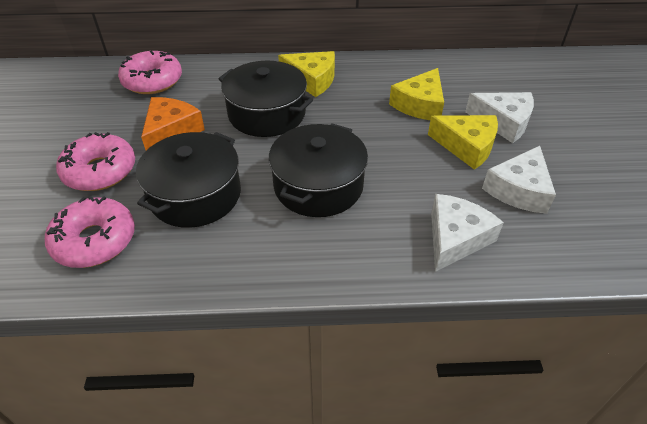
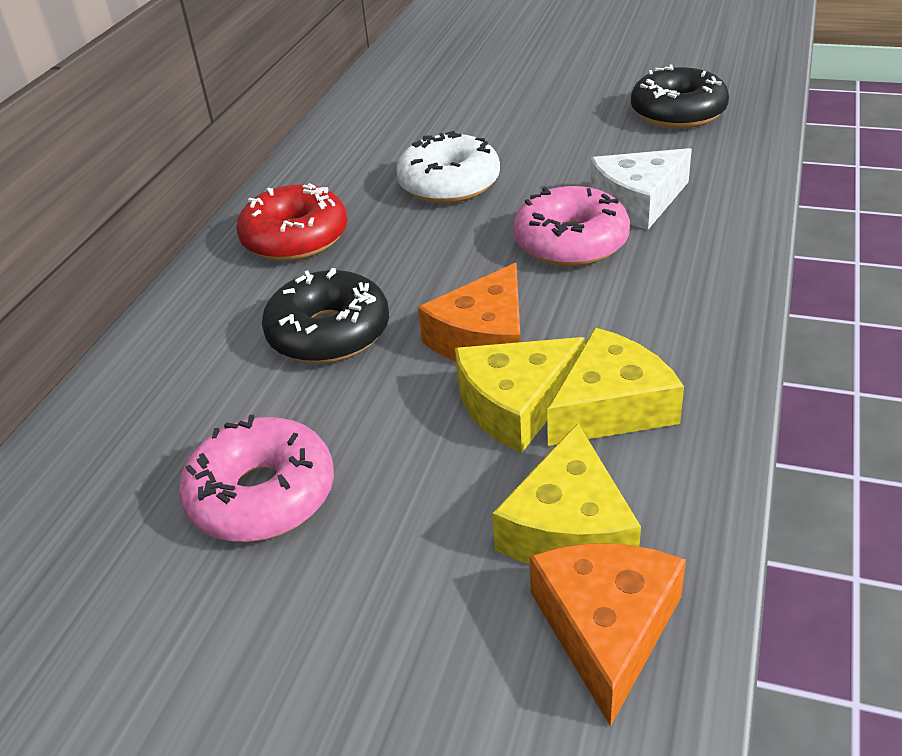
black donut: 0 -> 2
black pot: 3 -> 0
orange cheese: 1 -> 2
pink donut: 3 -> 2
red donut: 0 -> 1
white cheese: 3 -> 1
white donut: 0 -> 1

